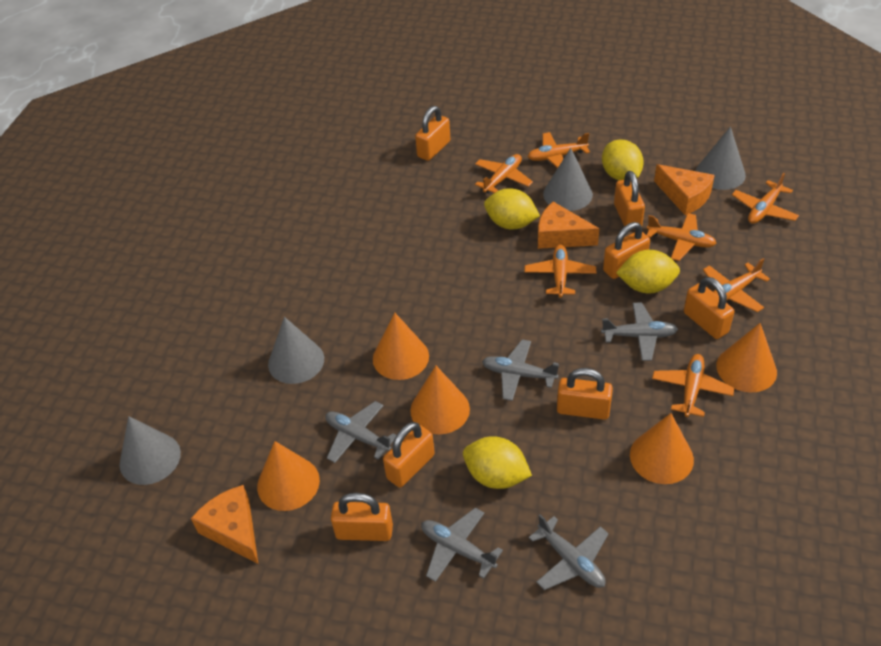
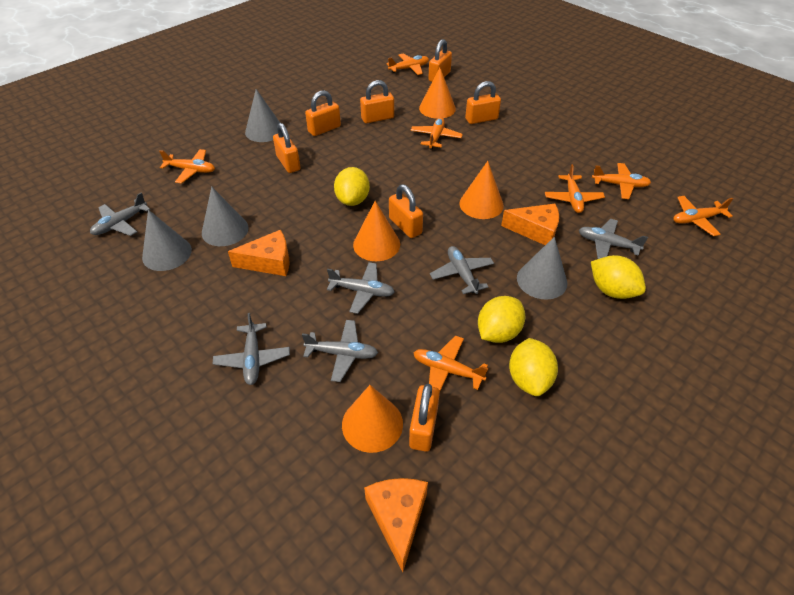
grey plane: 5 -> 6
orange cone: 5 -> 4

